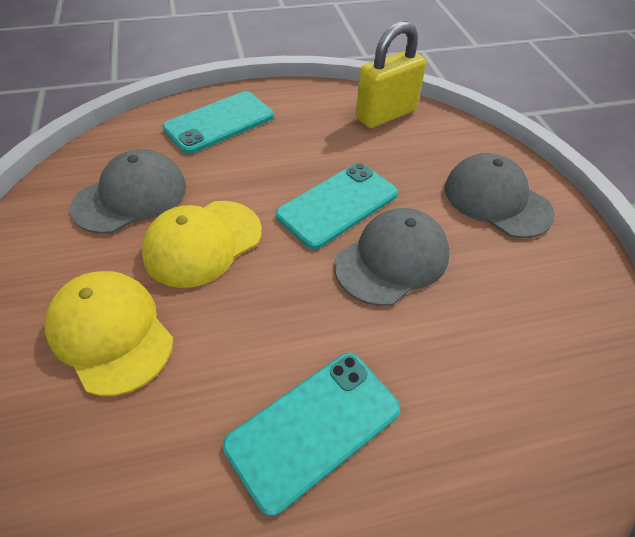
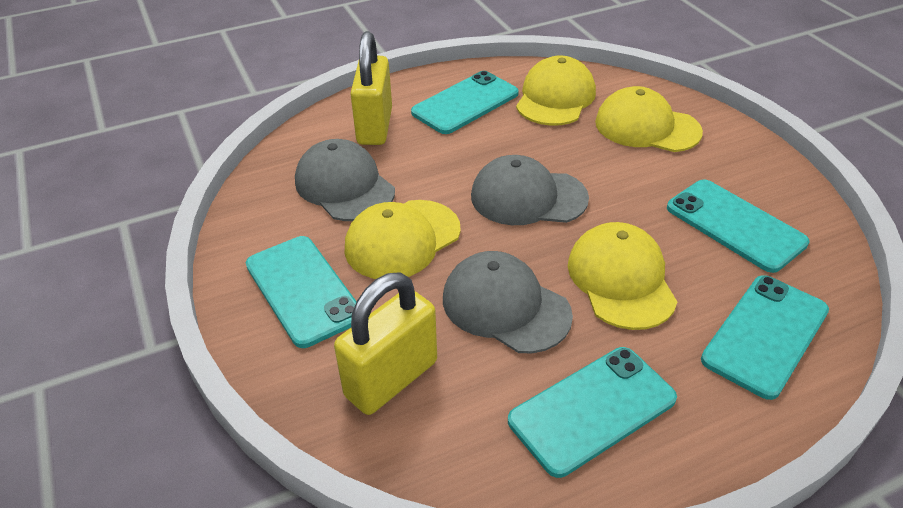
turquoise phone: 3 -> 5
yellow cap: 2 -> 4
yellow padlock: 1 -> 2

